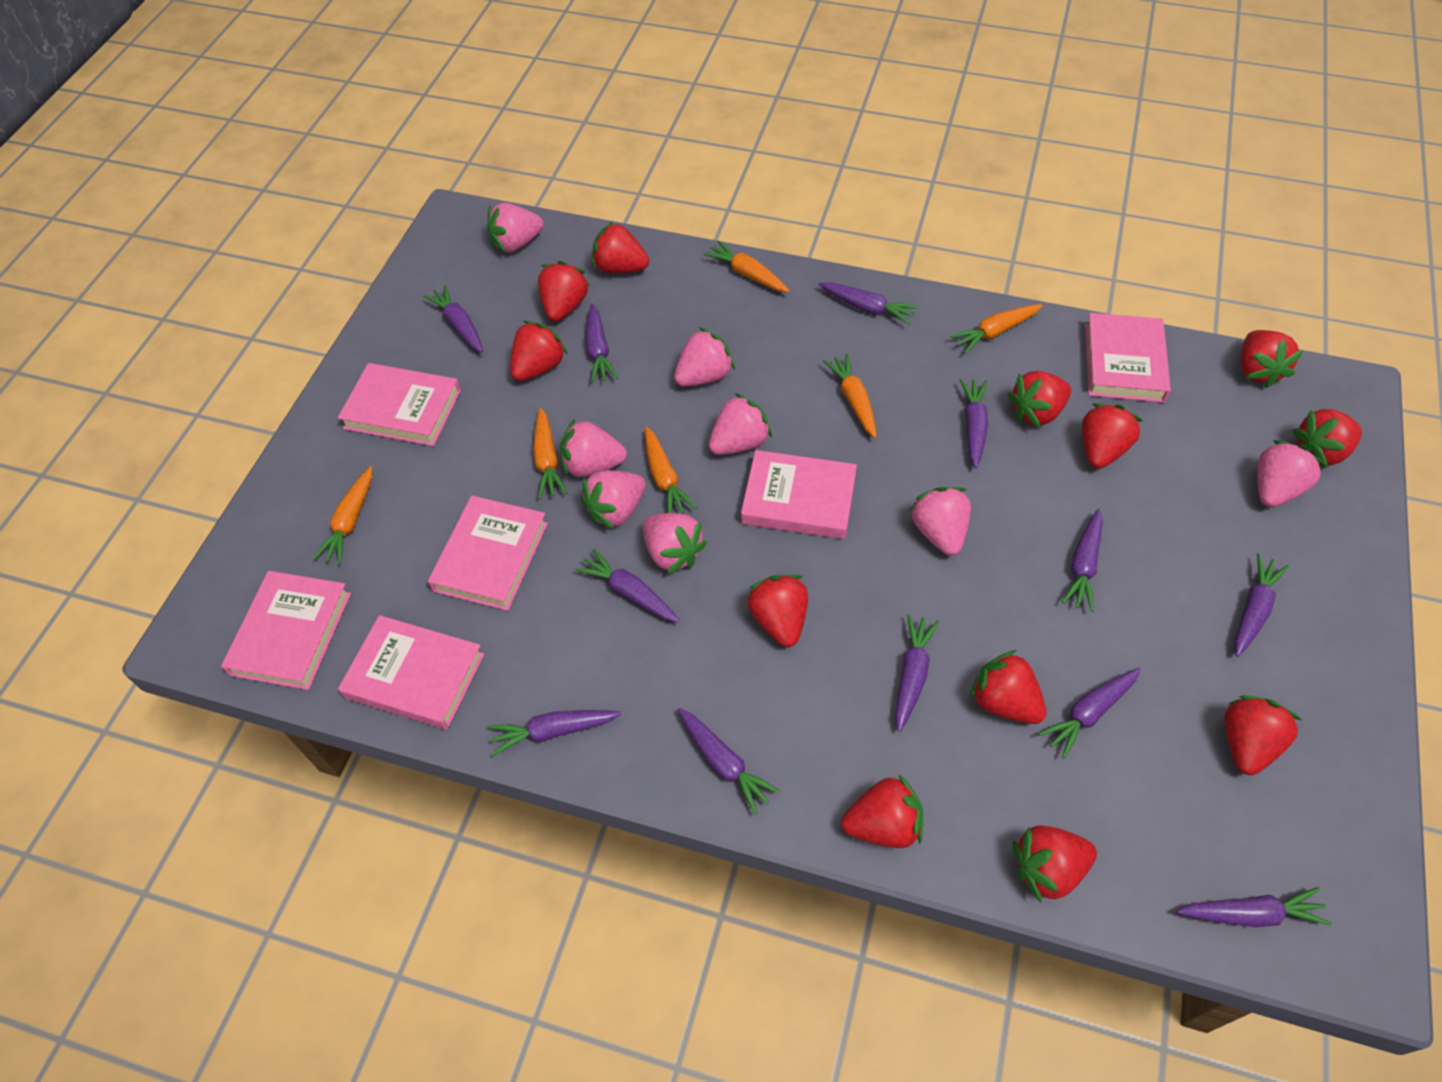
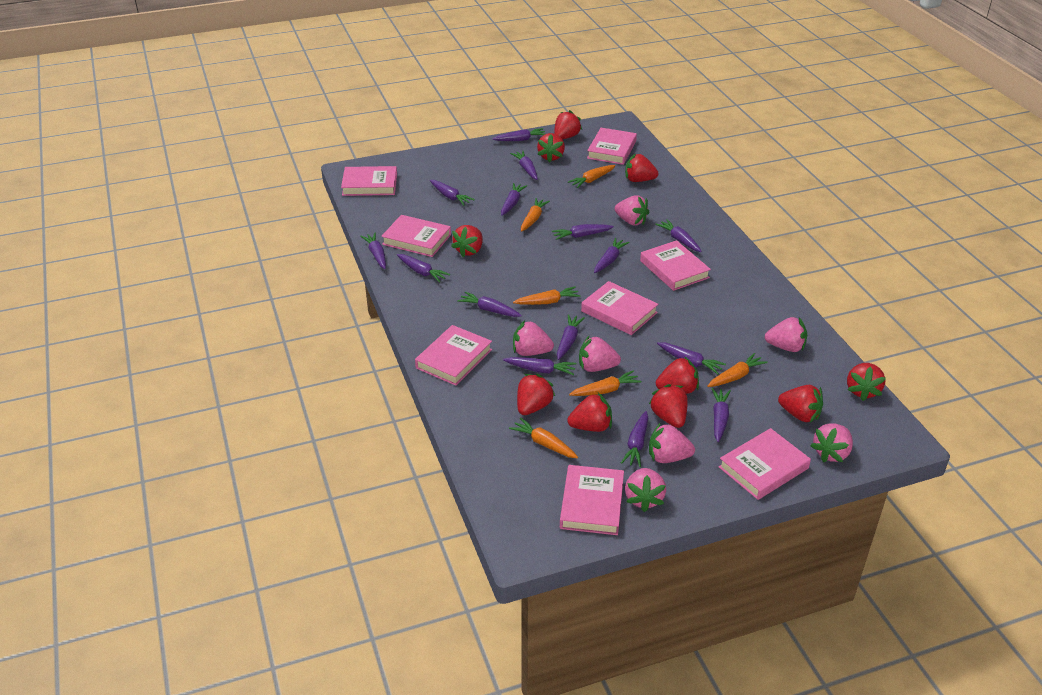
pink book: 6 -> 8
pink strawberry: 8 -> 7
purple carrot: 12 -> 15
red strawberry: 12 -> 10

